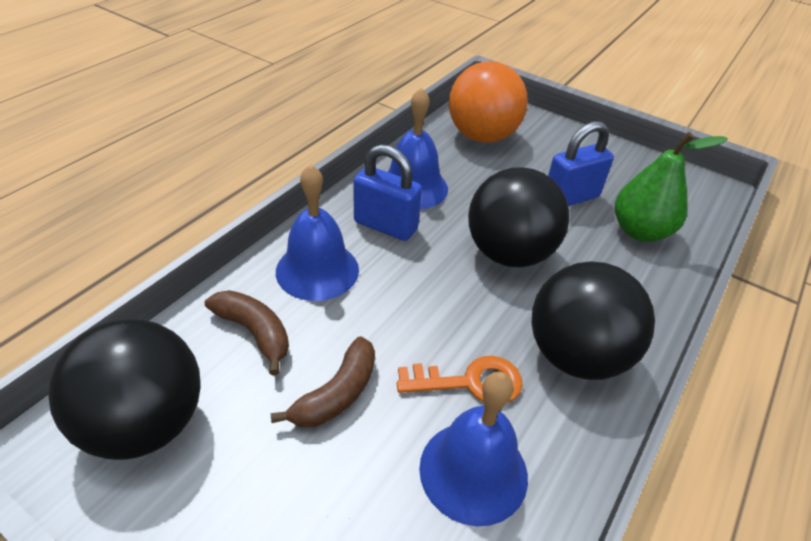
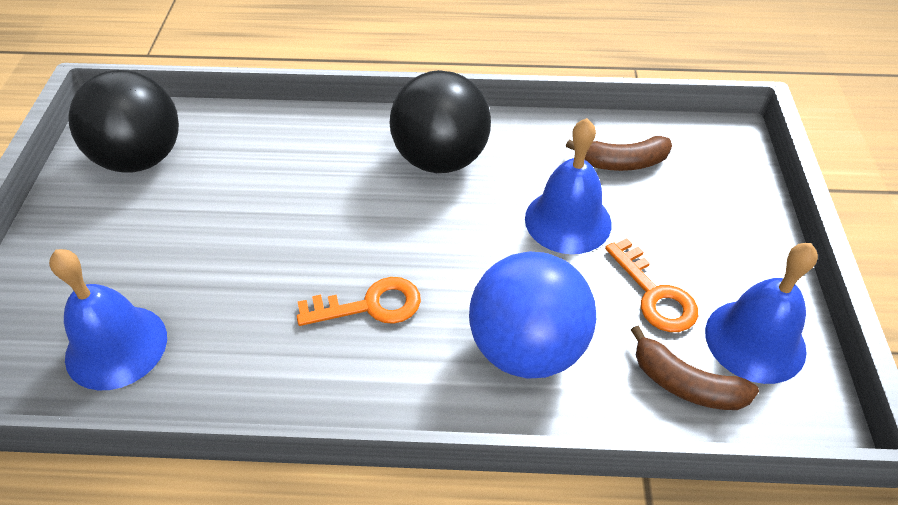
black ball: 3 -> 2
blue ball: 0 -> 1
blue padlock: 2 -> 0
green pear: 1 -> 0
orange ball: 1 -> 0
orange key: 1 -> 2

